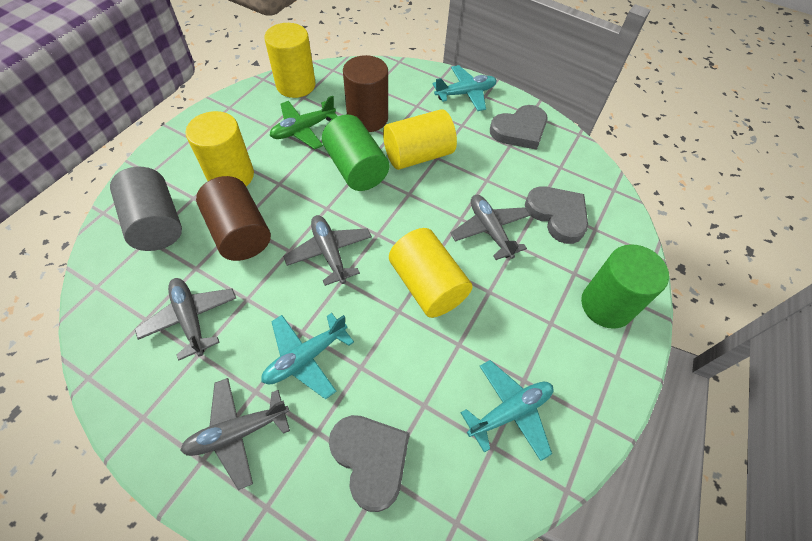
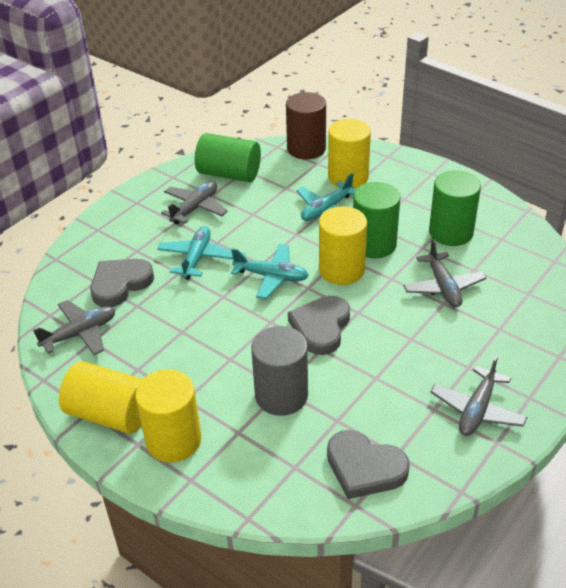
brown cylinder: 2 -> 1
green cylinder: 2 -> 3
green plane: 1 -> 0

